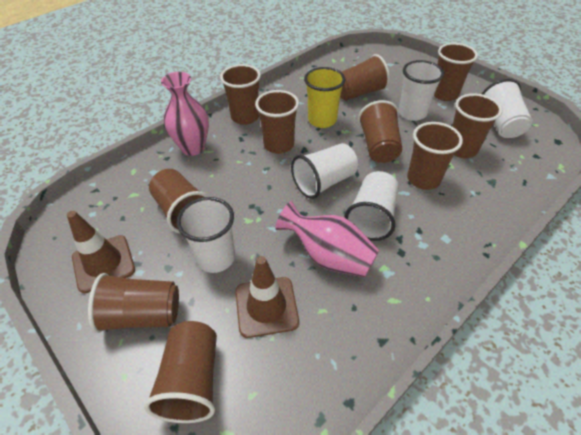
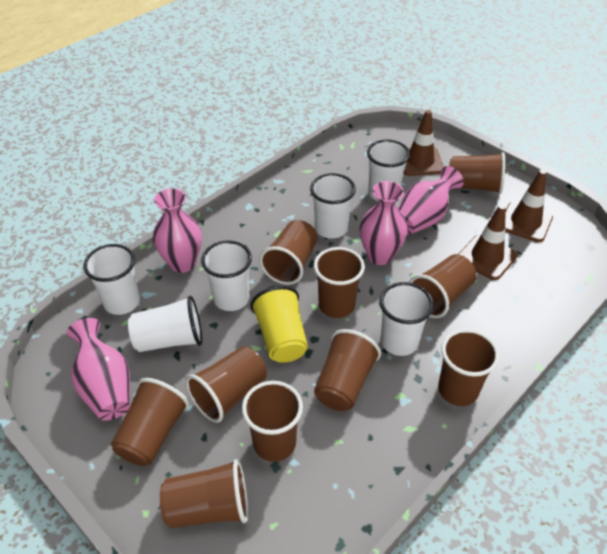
brown traffic cone: 2 -> 3
pink vase: 2 -> 4
white cup: 5 -> 6

